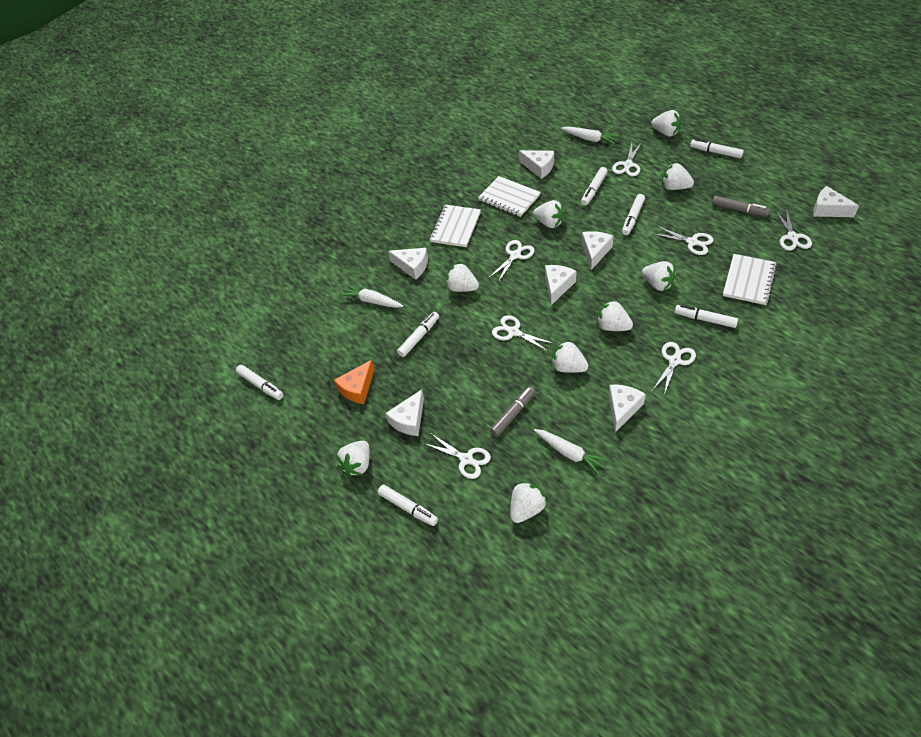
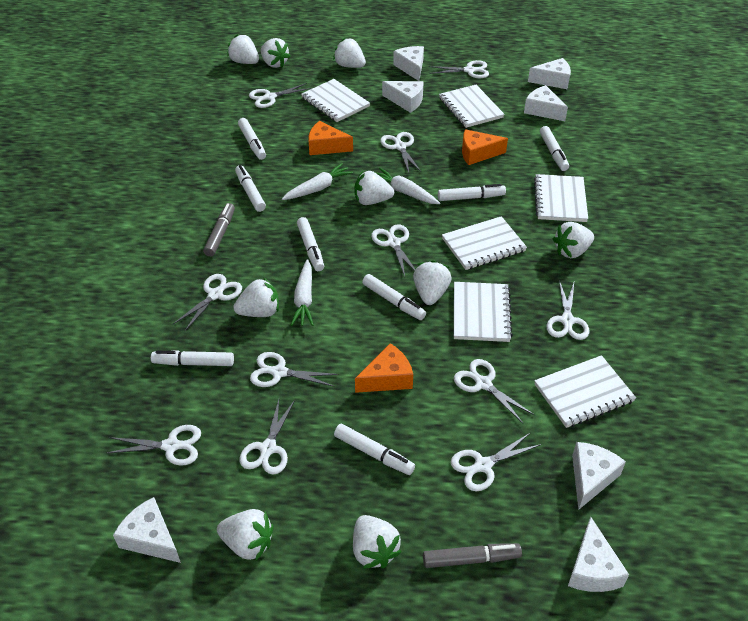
orange cheese: 1 -> 3
white marker: 7 -> 8
white notebook: 3 -> 6
white scissors: 7 -> 11

